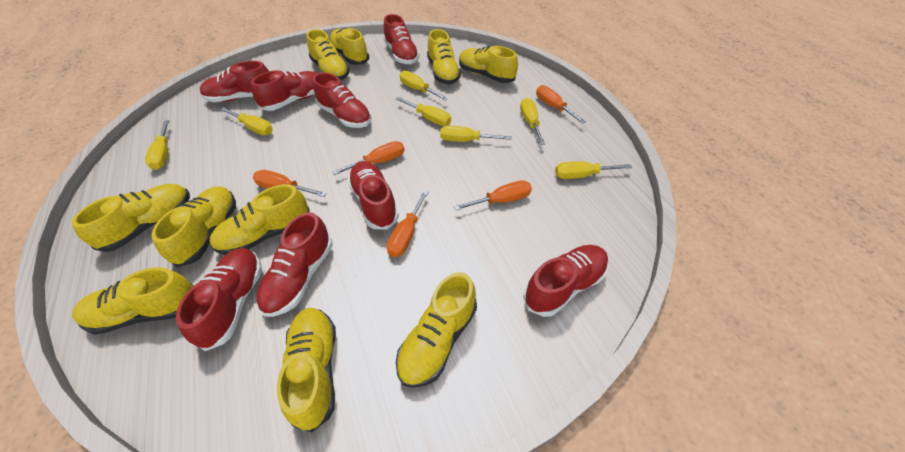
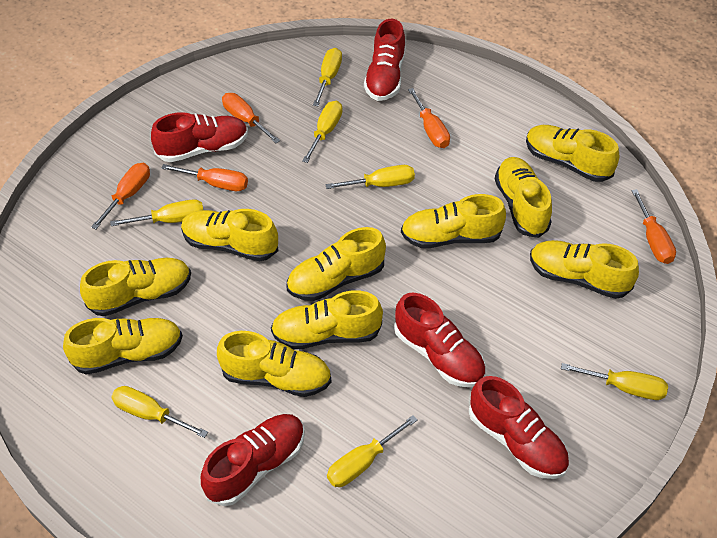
red shoe: 8 -> 5

